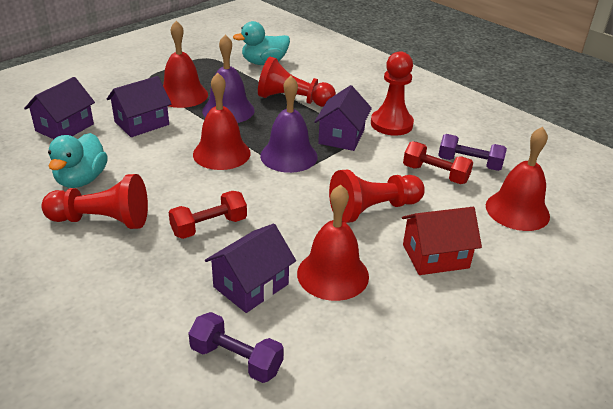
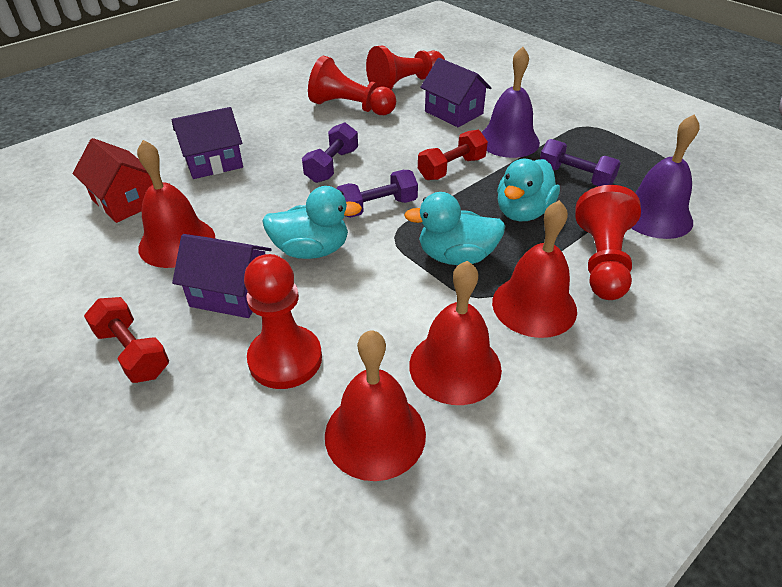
purple dumbbell: 2 -> 3
purple house: 4 -> 3
turquoise duck: 2 -> 3

